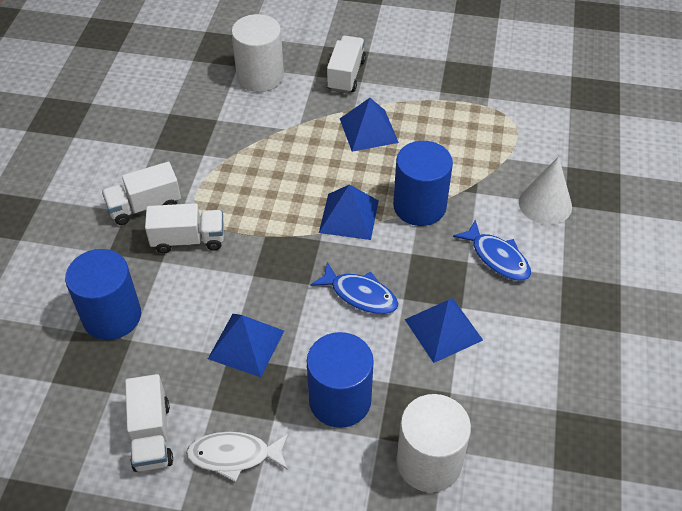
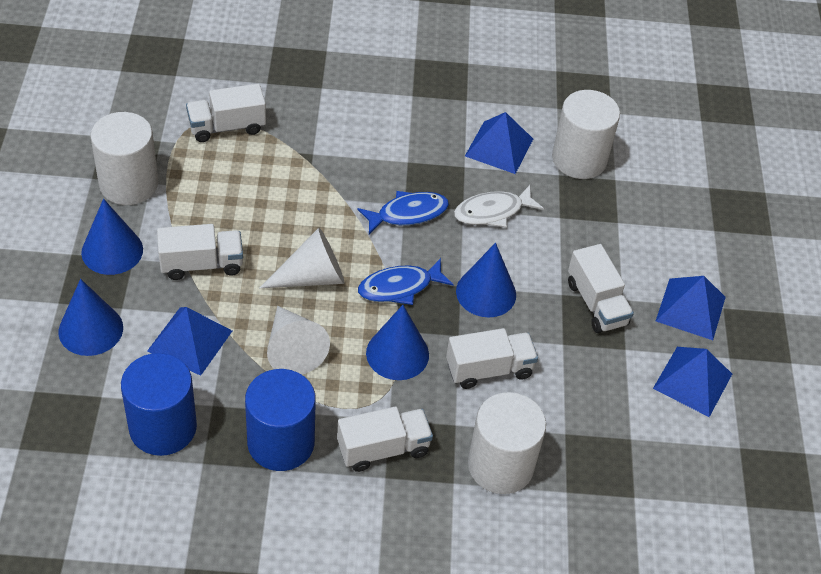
blue cone: 0 -> 4
blue cylinder: 3 -> 2
white cone: 1 -> 2
white cylinder: 2 -> 3
white truck: 4 -> 5

